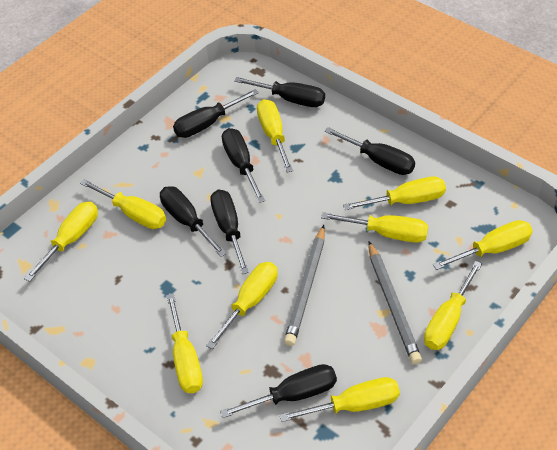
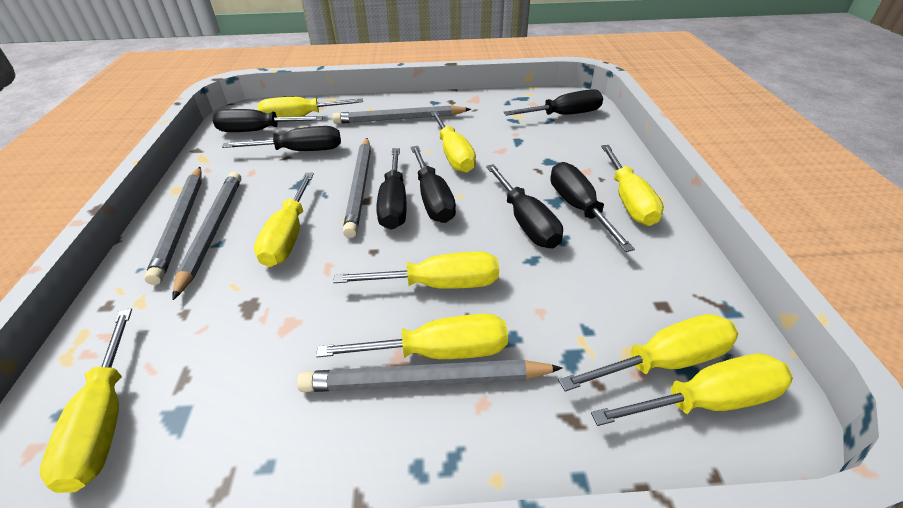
grey pencil: 2 -> 5
yellow screwdriver: 10 -> 9

